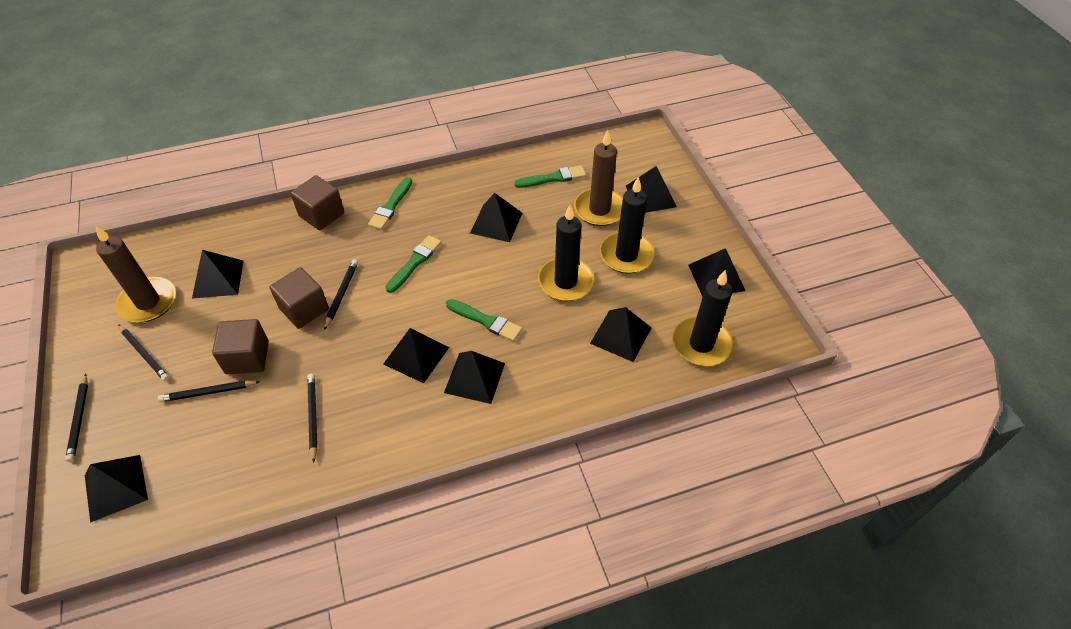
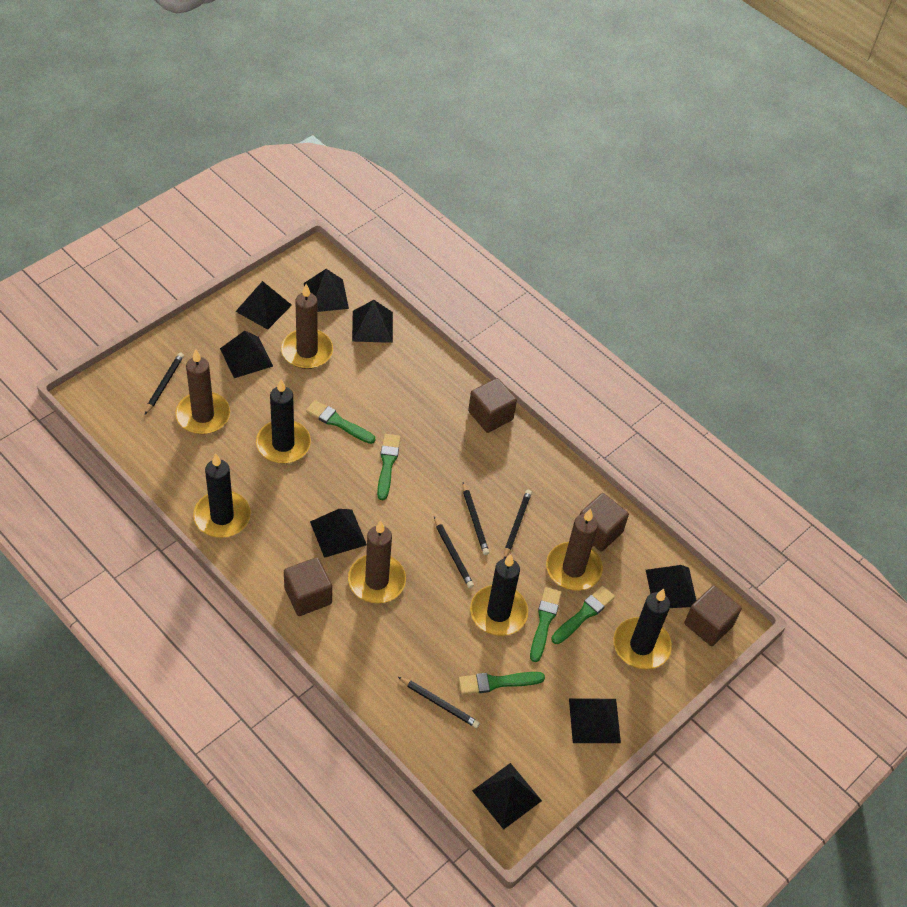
black candle: 3 -> 4
brown candle: 2 -> 4
brown cube: 3 -> 4
green brush: 4 -> 5

